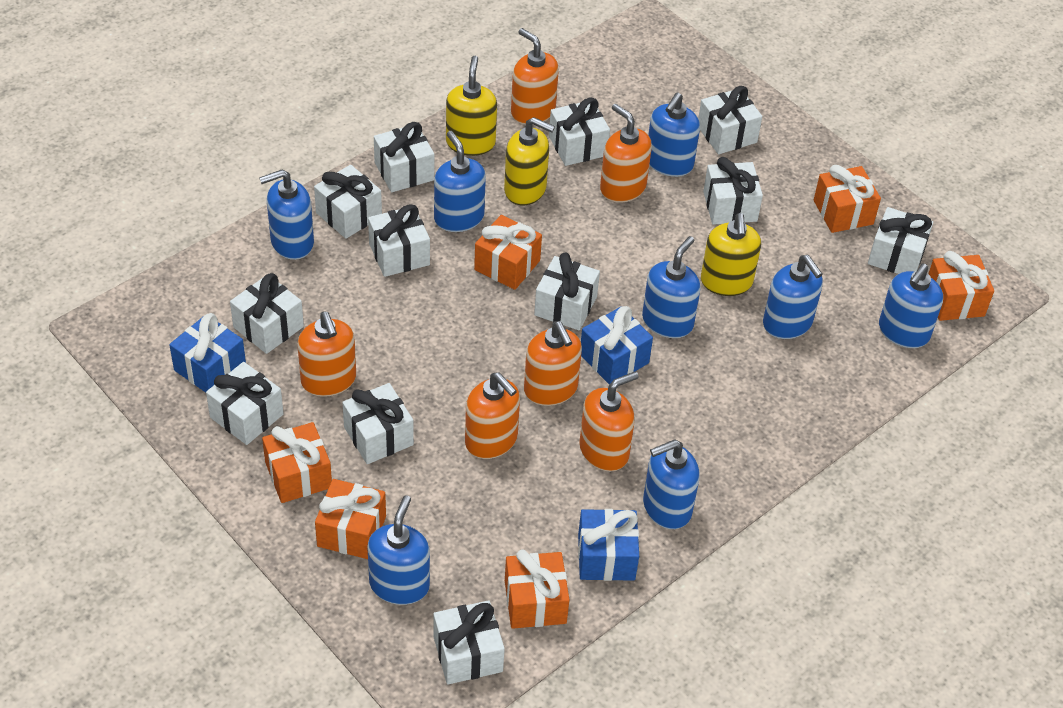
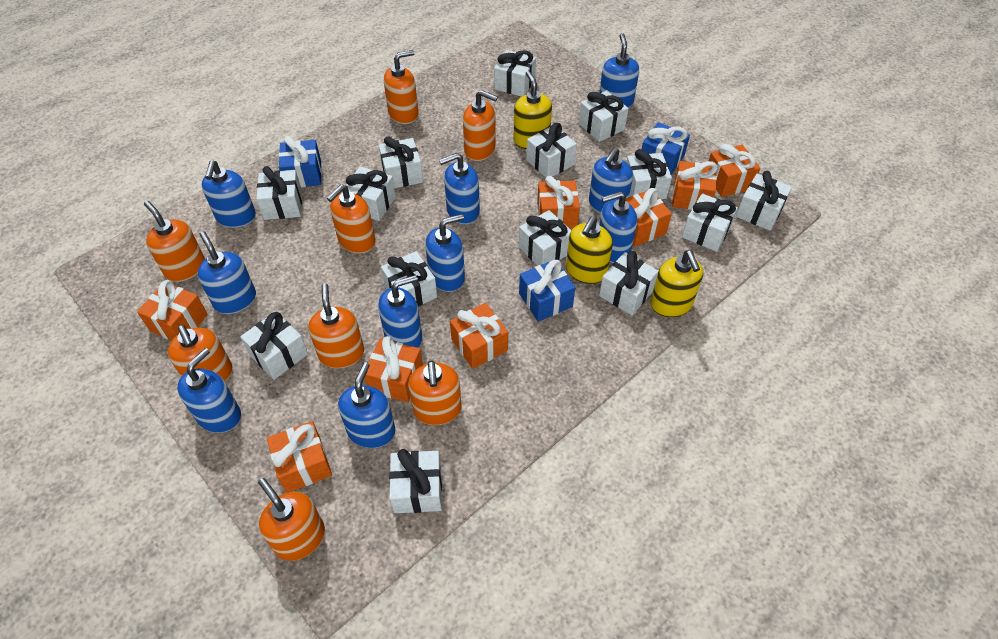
blue soap dispenser: 8 -> 10
orange gift: 6 -> 8
orange soap dispenser: 6 -> 8
white gift: 12 -> 14

